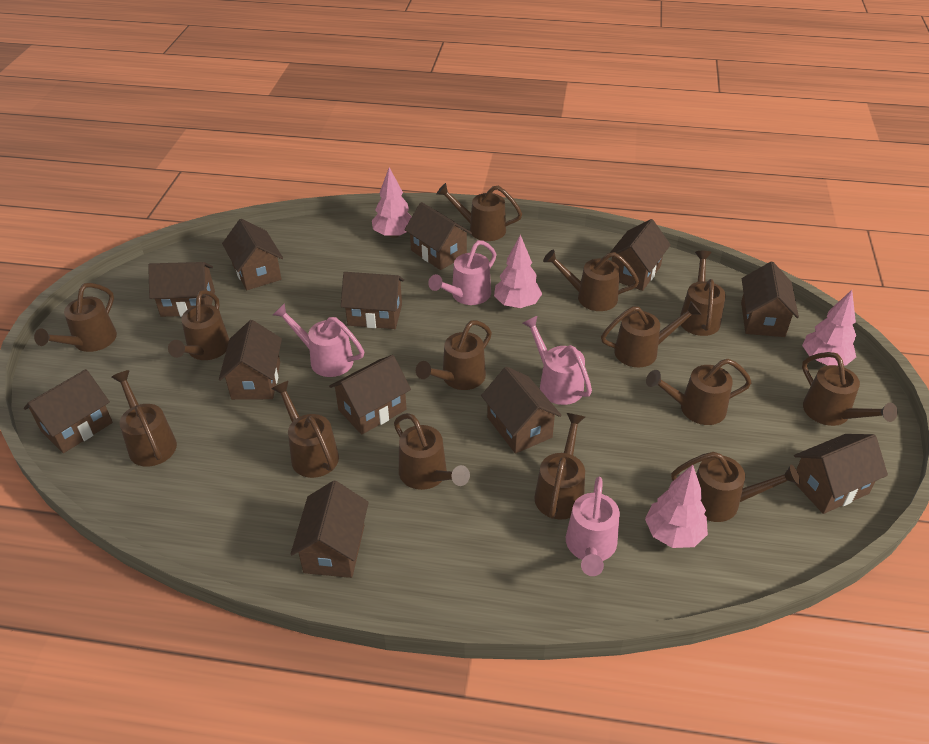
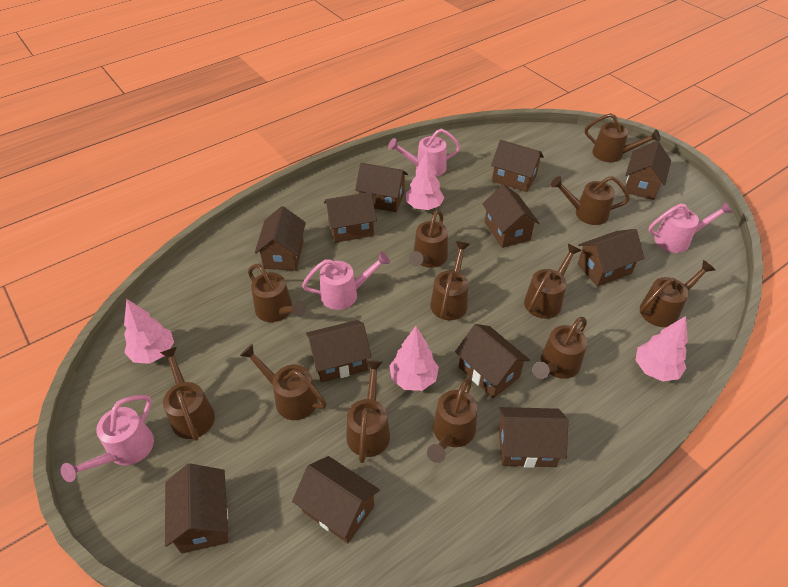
brown watering can: 14 -> 12

